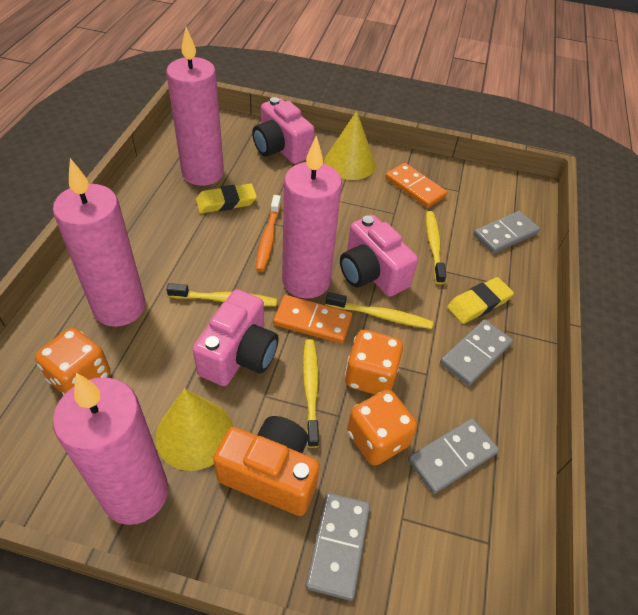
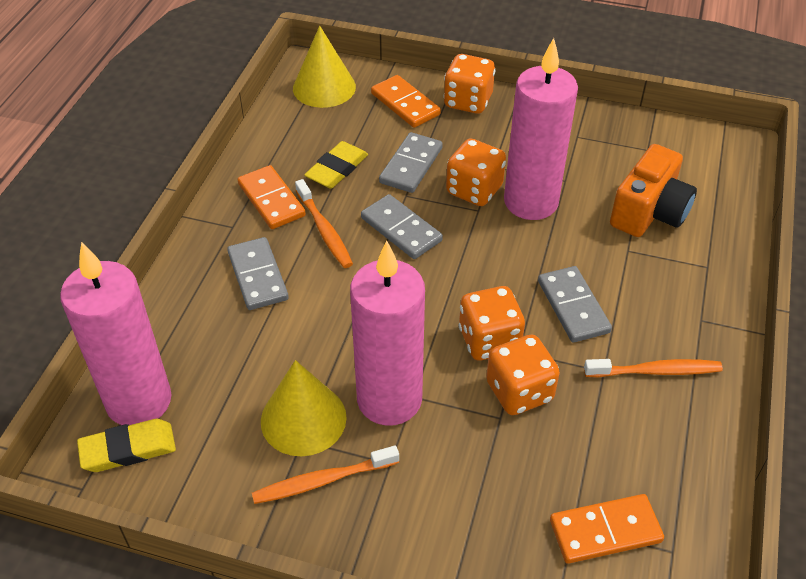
orange dice: 3 -> 4
orange domino: 2 -> 3
orange toothbrush: 1 -> 3
pink camera: 3 -> 0
pink candle: 4 -> 3
yellow toothbrush: 4 -> 0

